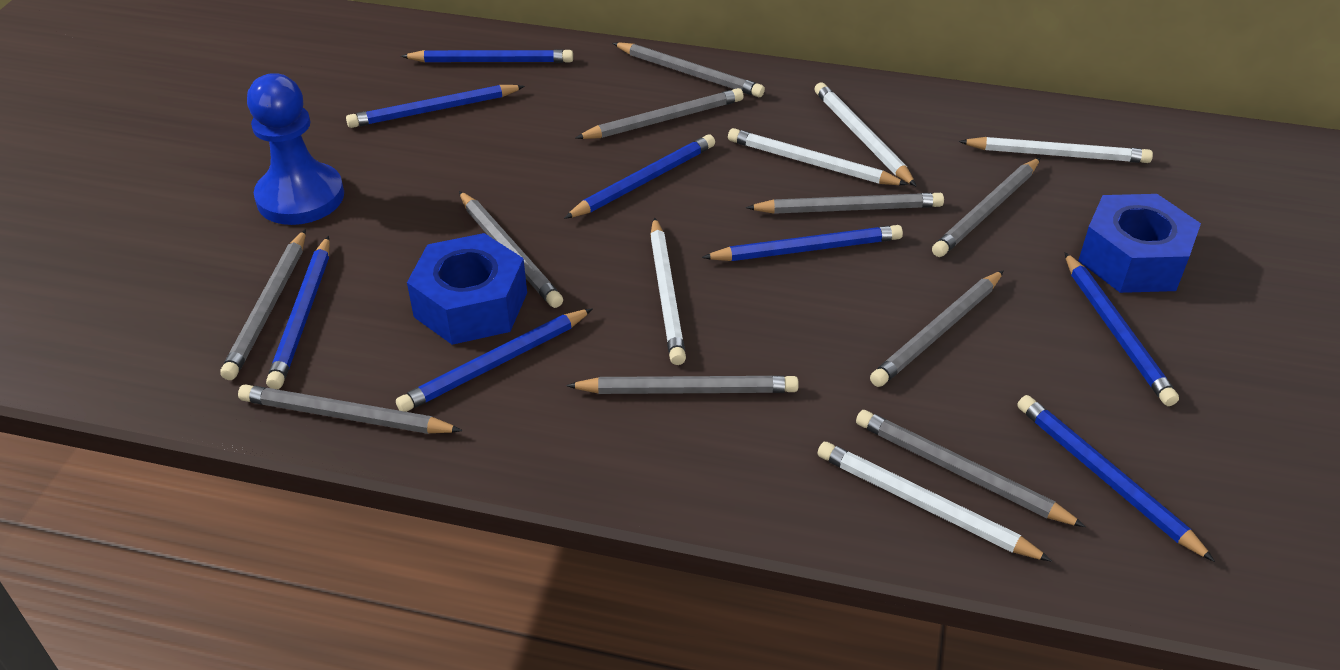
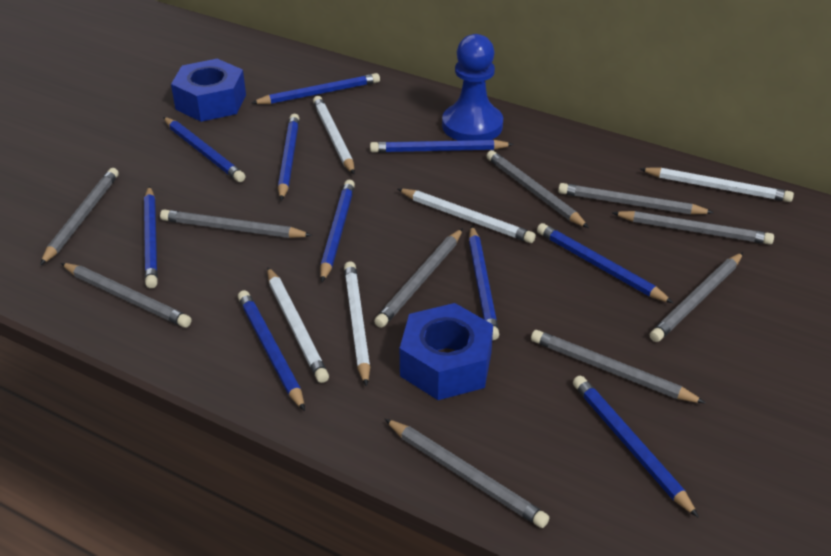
blue pencil: 8 -> 10

